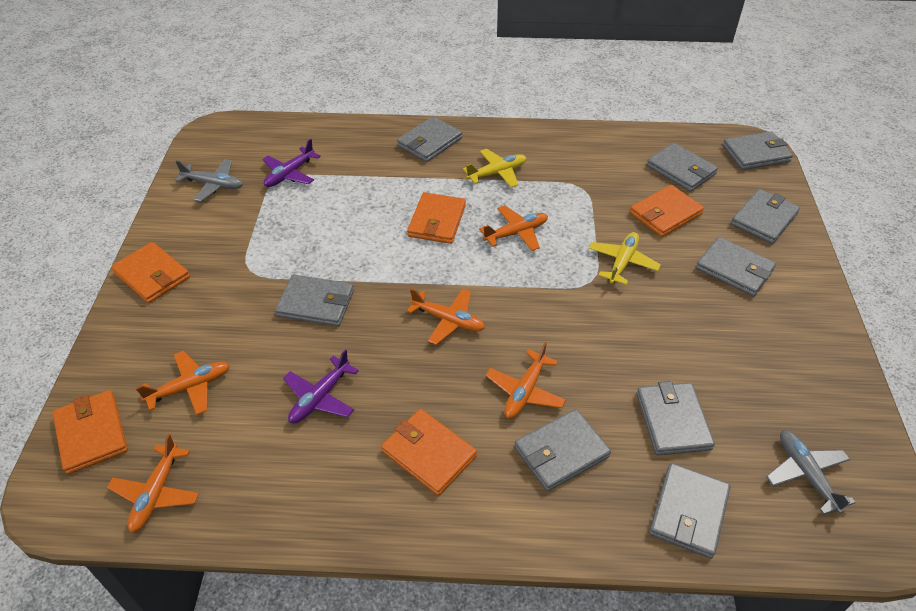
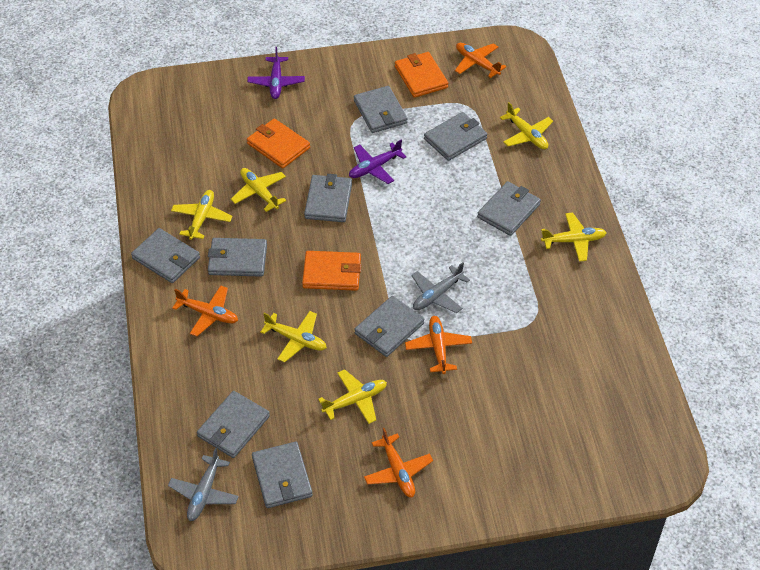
orange plane: 5 -> 4
orange wallet: 5 -> 3
yellow plane: 2 -> 6

